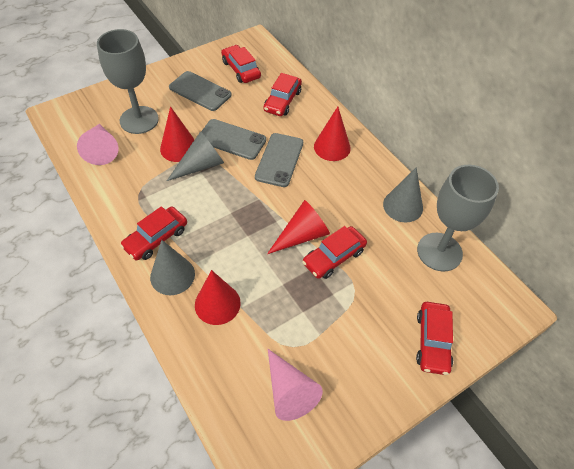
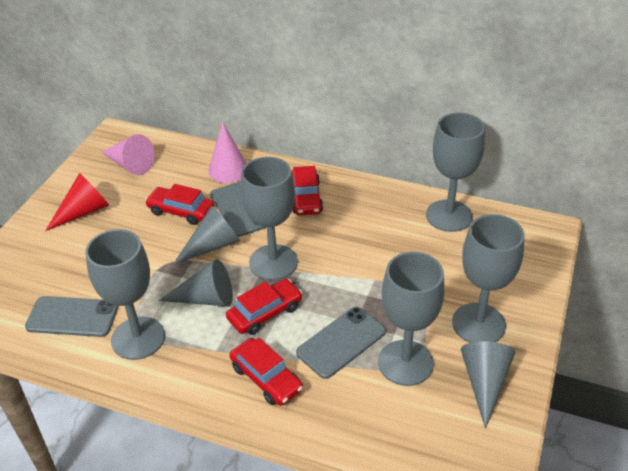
grey goblet: 2 -> 5
red car: 5 -> 4
red cone: 4 -> 1

